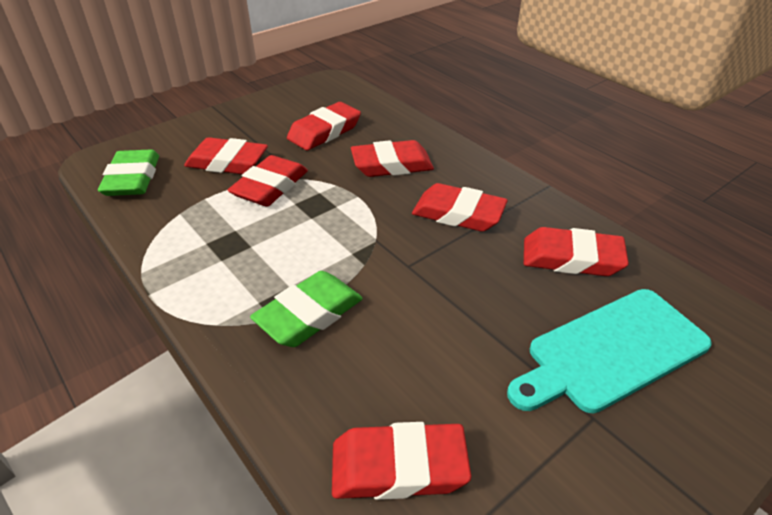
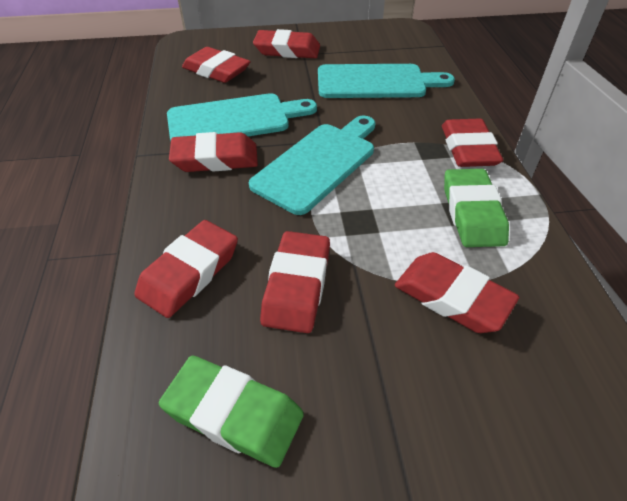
turquoise cutting board: 1 -> 3

